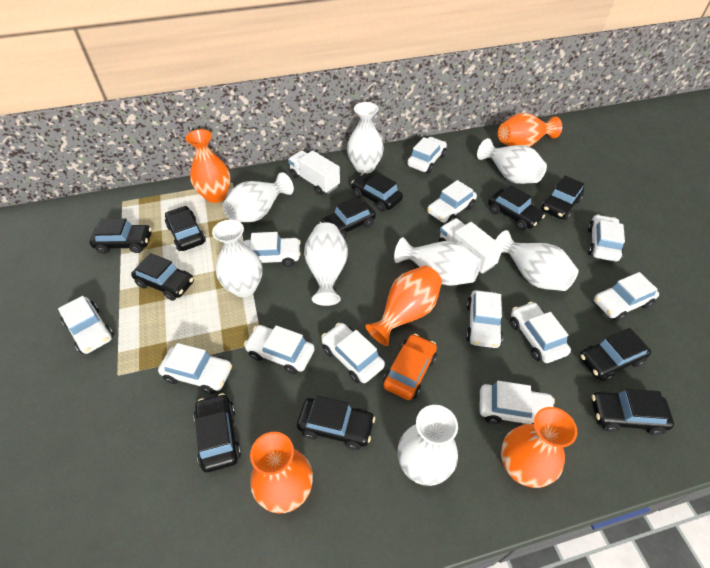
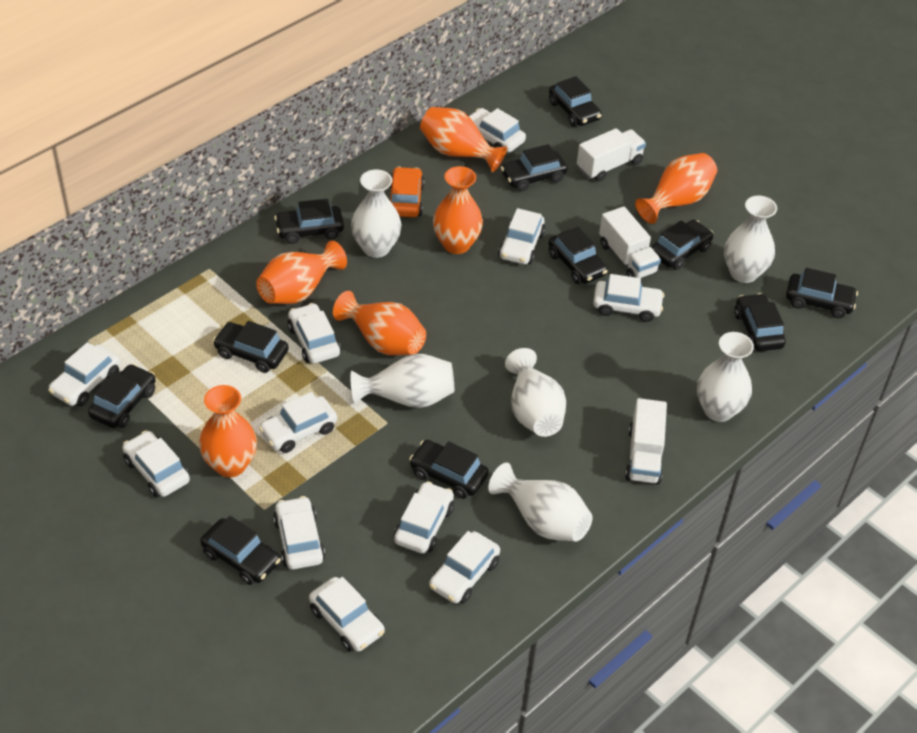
orange vase: 5 -> 6
white car: 12 -> 11
white truck: 2 -> 3
white vase: 8 -> 6

